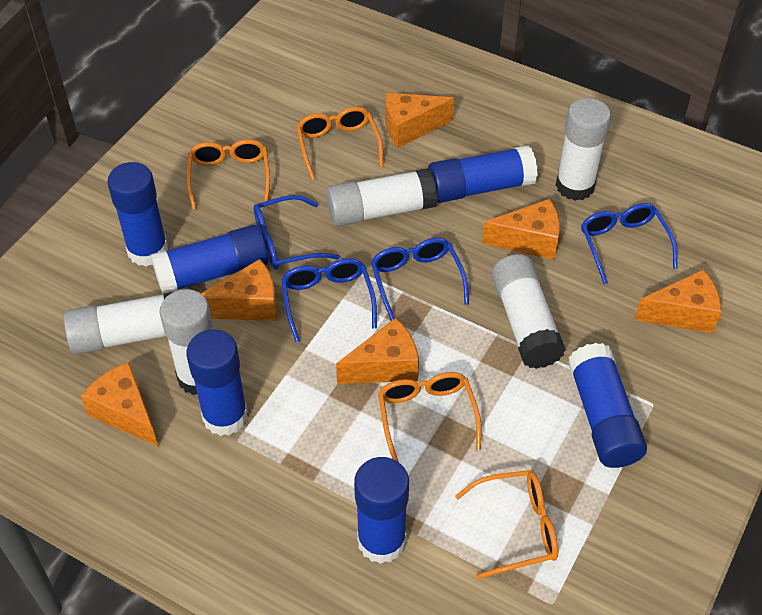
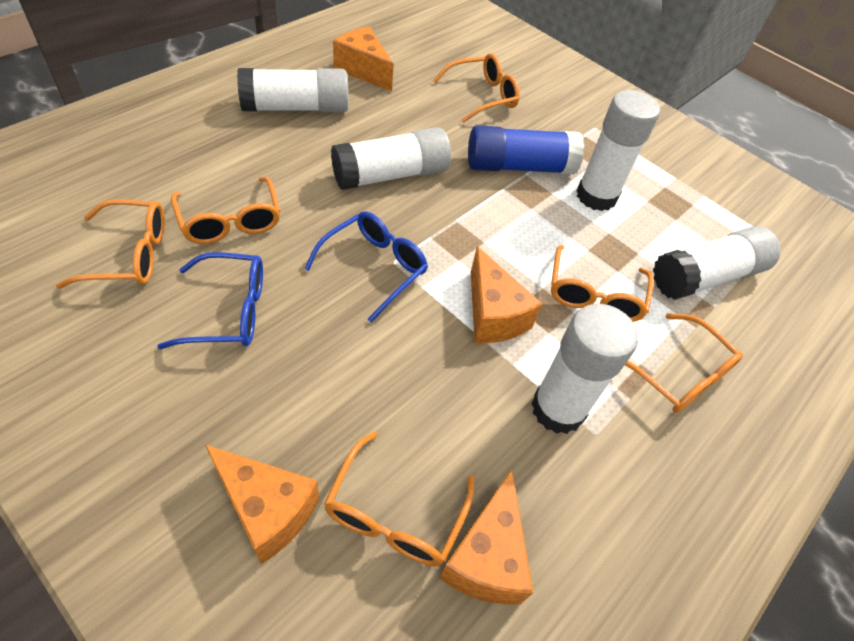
blue glasses: 4 -> 2
blue glue stick: 6 -> 1
orange cheese: 6 -> 4
orange glasses: 4 -> 6

